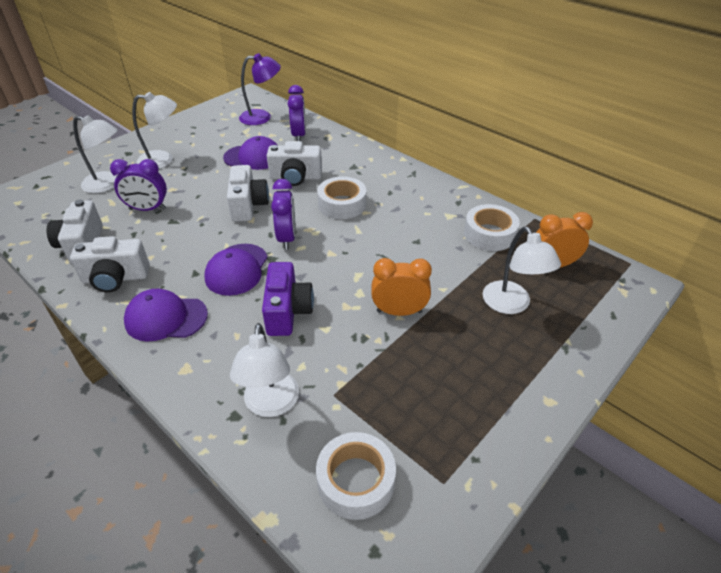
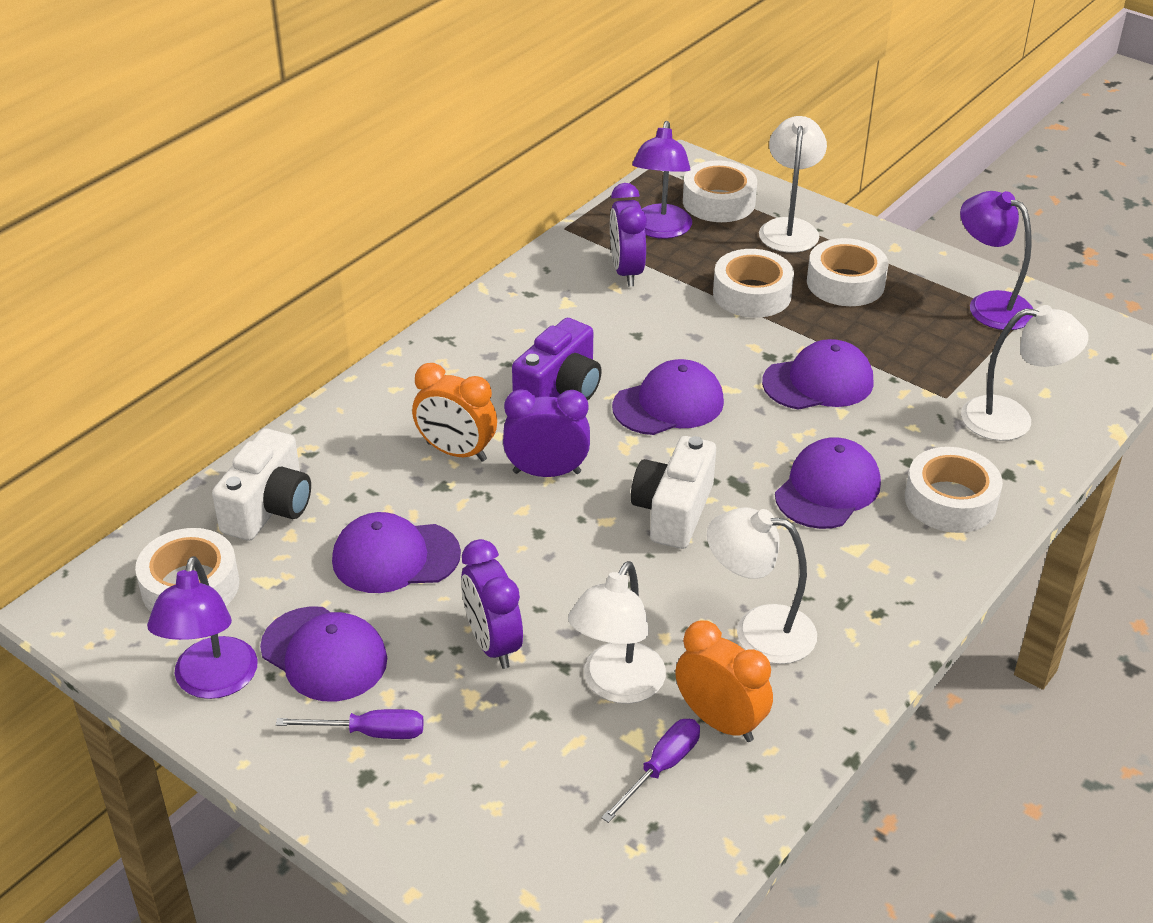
purple cap: 3 -> 5
purple lamp: 1 -> 3
purple screwdriver: 0 -> 2
white camera: 4 -> 2
white tape: 3 -> 5

